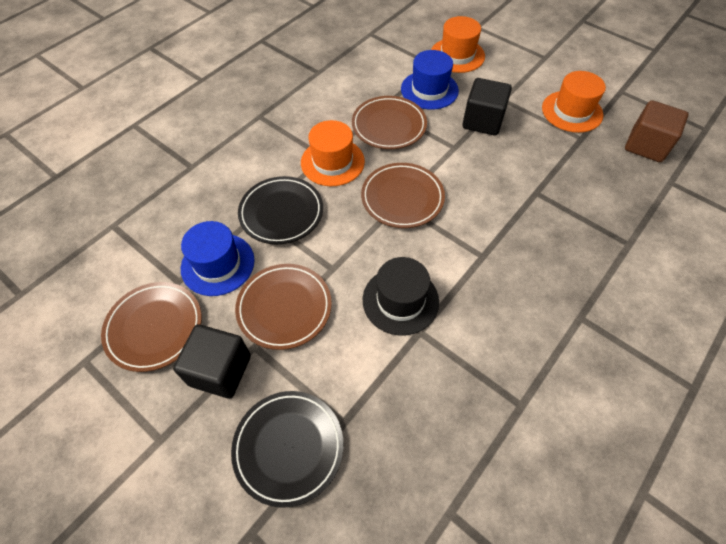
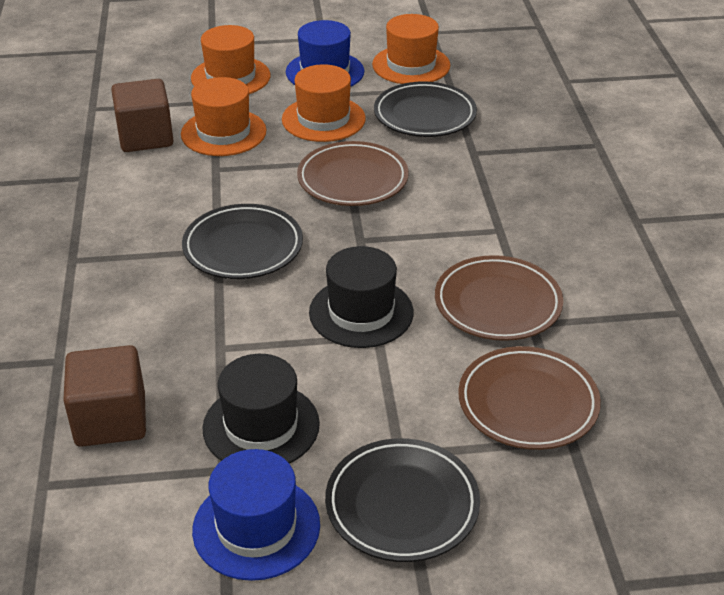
black cube: 2 -> 0
black hat: 1 -> 2
black plate: 2 -> 3
brown cube: 1 -> 2
brown plate: 4 -> 3
orange hat: 3 -> 4

